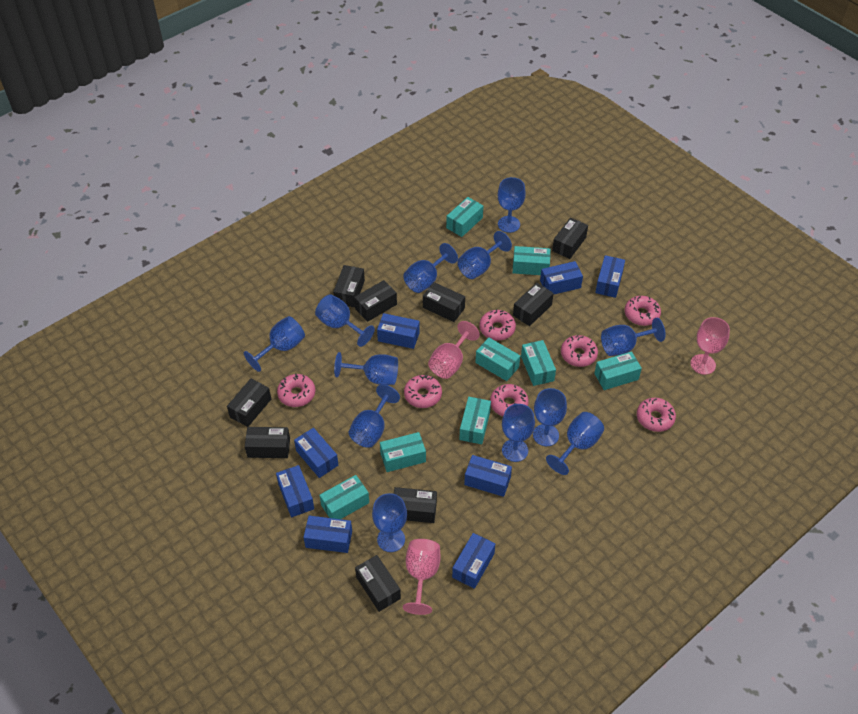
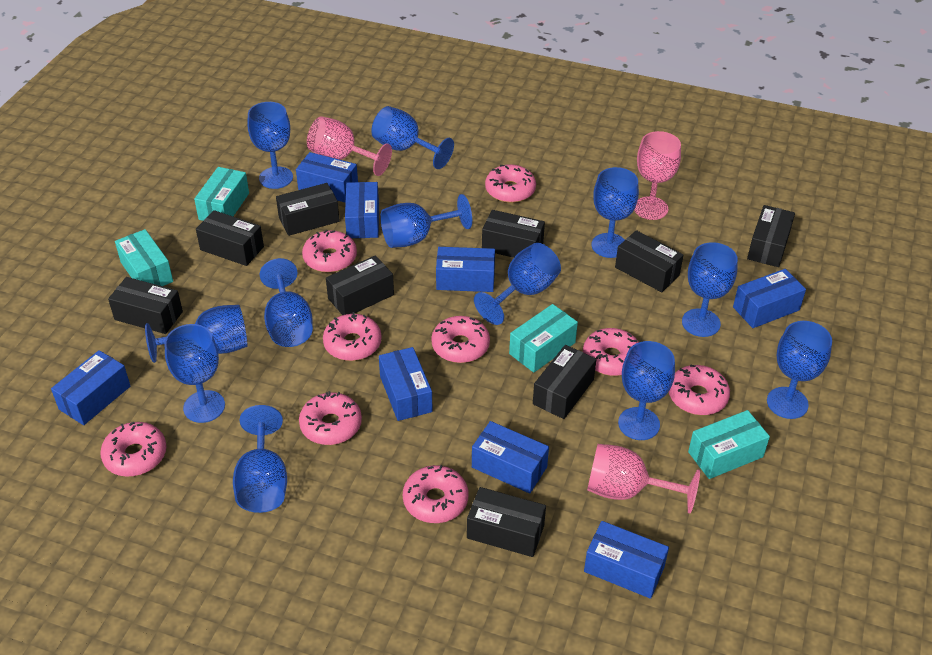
pink donut: 7 -> 9
turquoise box: 8 -> 4

